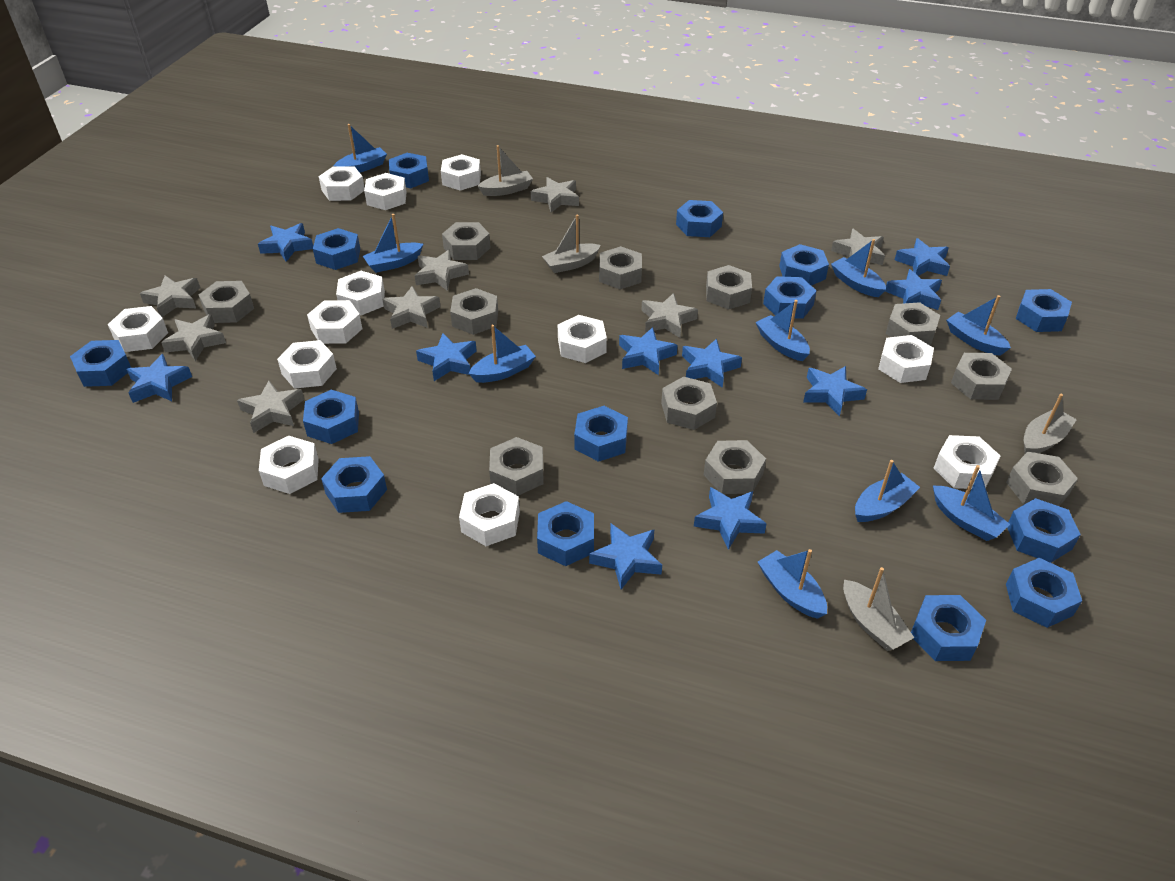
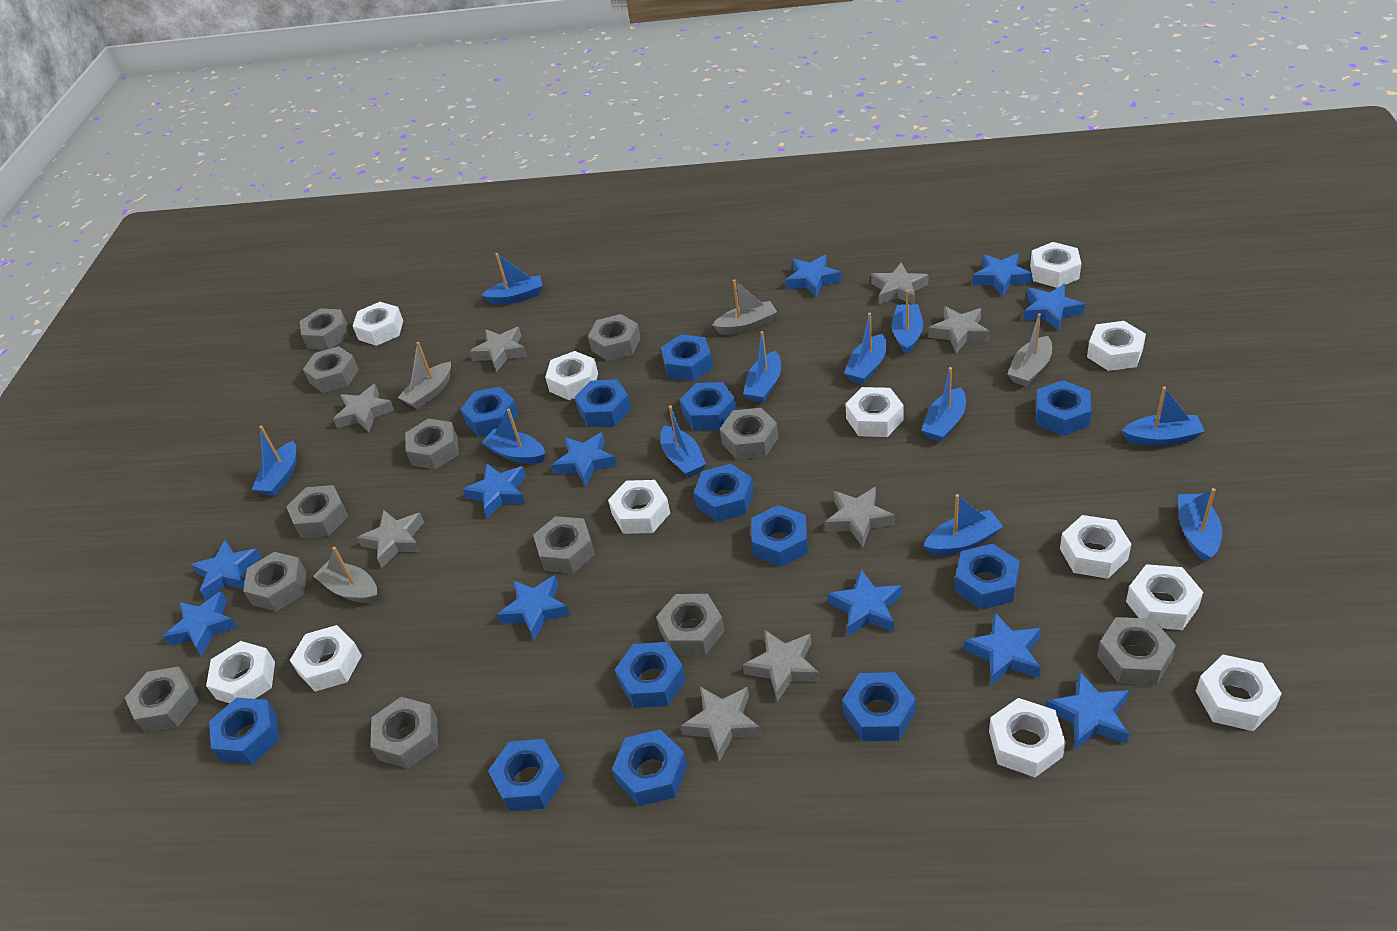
blue boat: 9 -> 11
blue nut: 14 -> 13
blue star: 10 -> 11
grey nut: 11 -> 12

